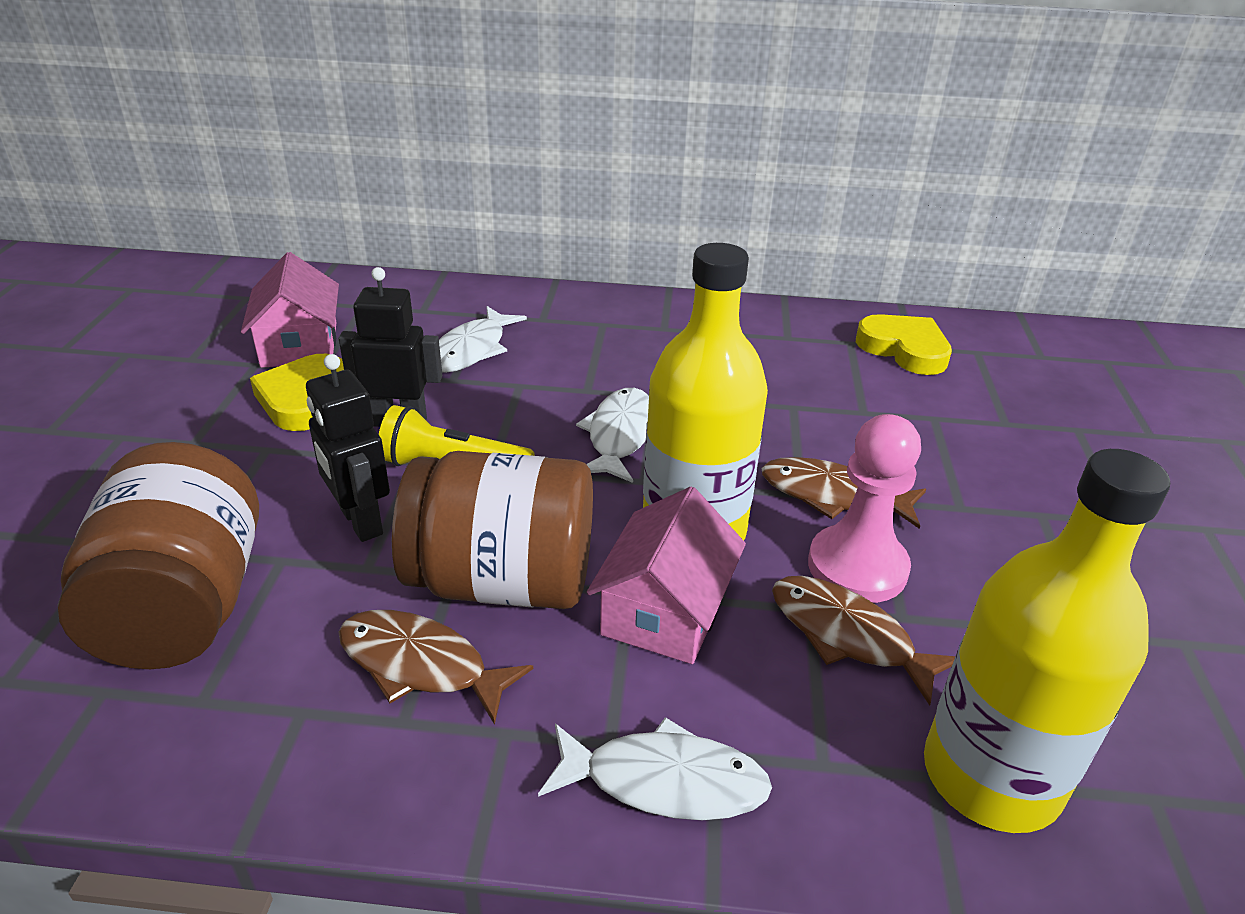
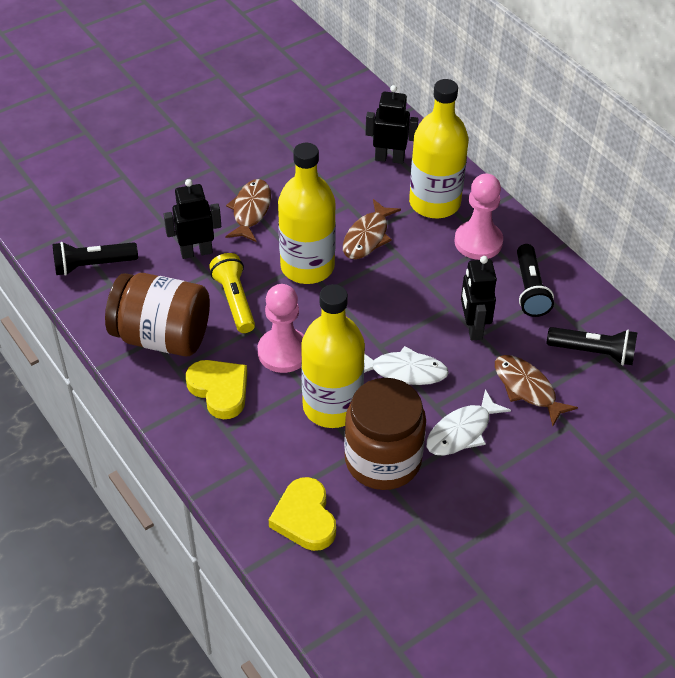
black flashlight: 0 -> 3
black robot: 2 -> 3
pink house: 2 -> 0
pink pawn: 1 -> 2
white fish: 3 -> 2
yellow bottle: 2 -> 3

